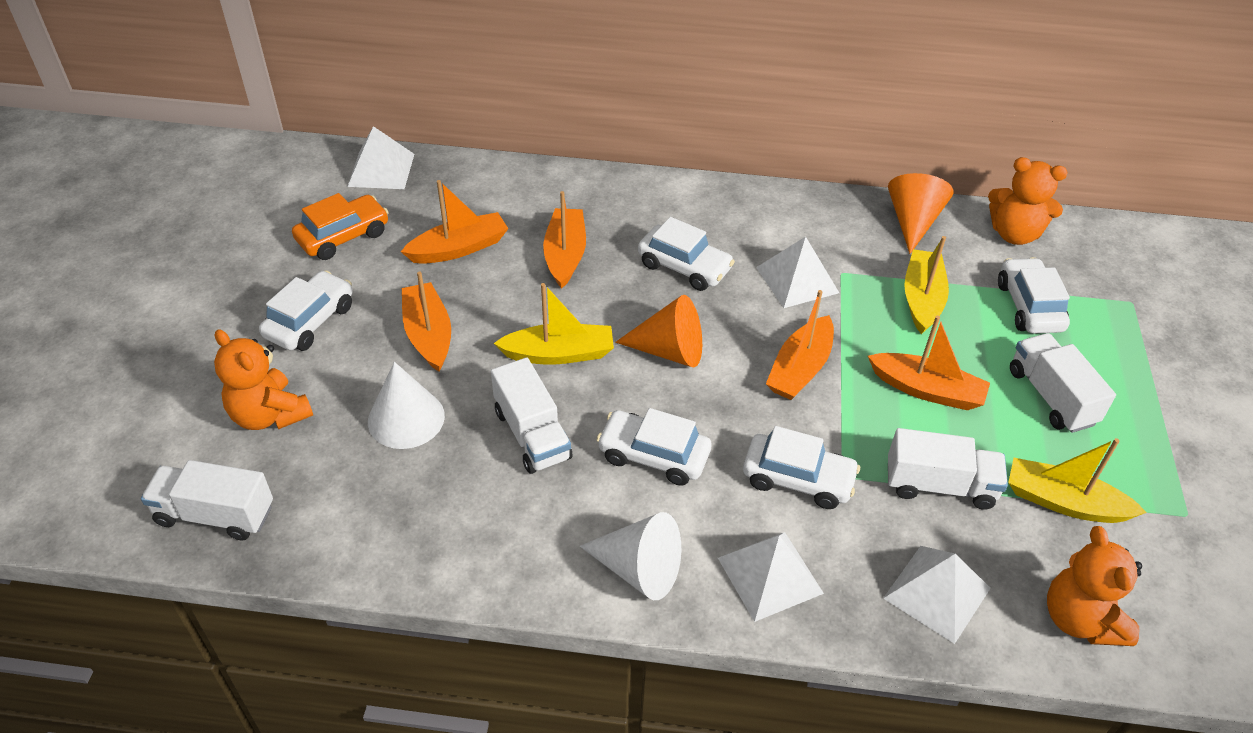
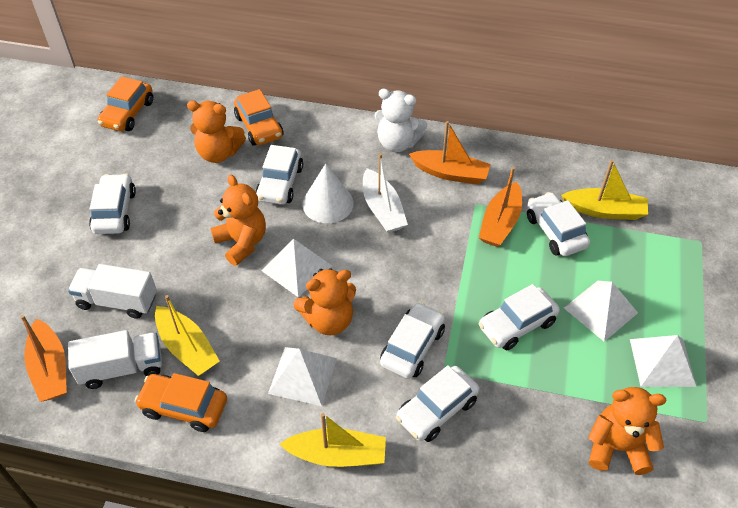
orange boat: 5 -> 3
orange car: 1 -> 3
orange cone: 2 -> 0
orange teddy bear: 3 -> 4
white boat: 0 -> 1
white car: 5 -> 6
white cone: 2 -> 1
white teddy bear: 0 -> 1
white truck: 4 -> 2

